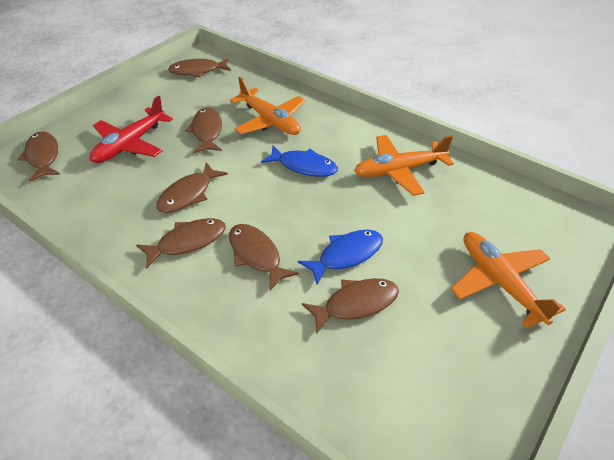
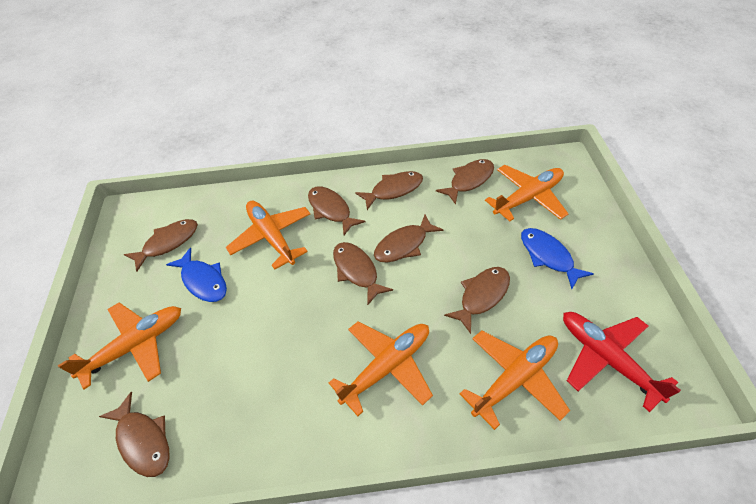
brown fish: 7 -> 8
orange plane: 3 -> 5

